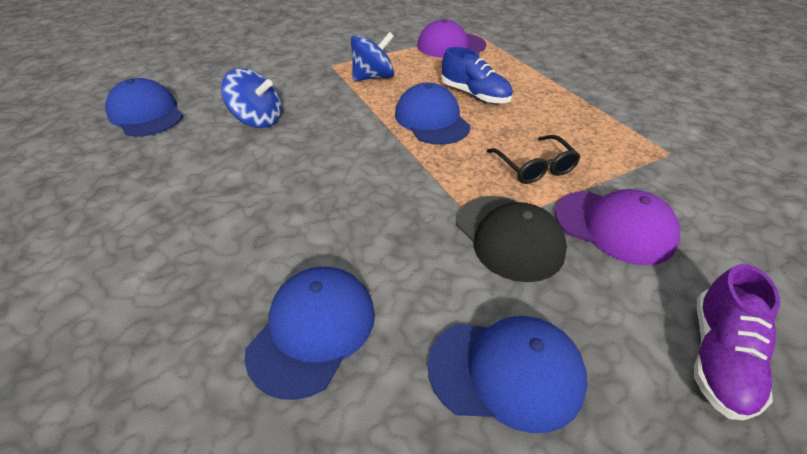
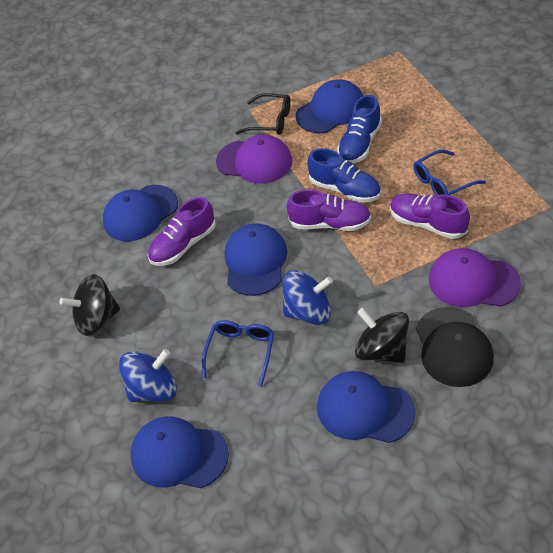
black spinning top: 0 -> 2
blue cap: 4 -> 5
blue glasses: 0 -> 2
blue shoe: 1 -> 2
purple shoe: 1 -> 3

